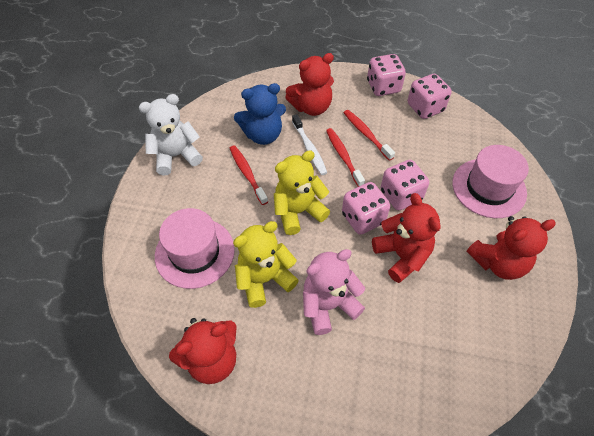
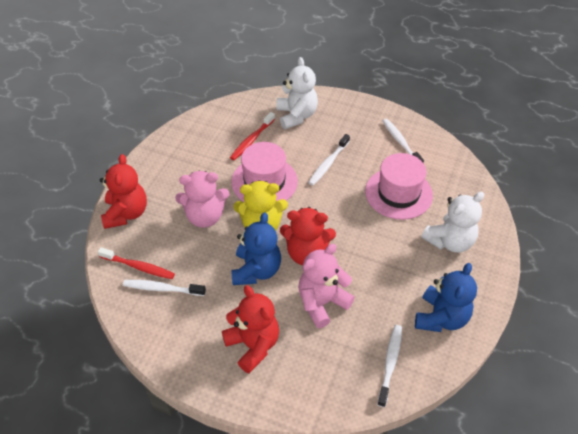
blue teddy bear: 1 -> 2
pink dice: 4 -> 0
pink teddy bear: 1 -> 2
red teddy bear: 4 -> 3
red toothbrush: 3 -> 2
white teddy bear: 1 -> 2
white toothbrush: 1 -> 4
yellow teddy bear: 2 -> 1

